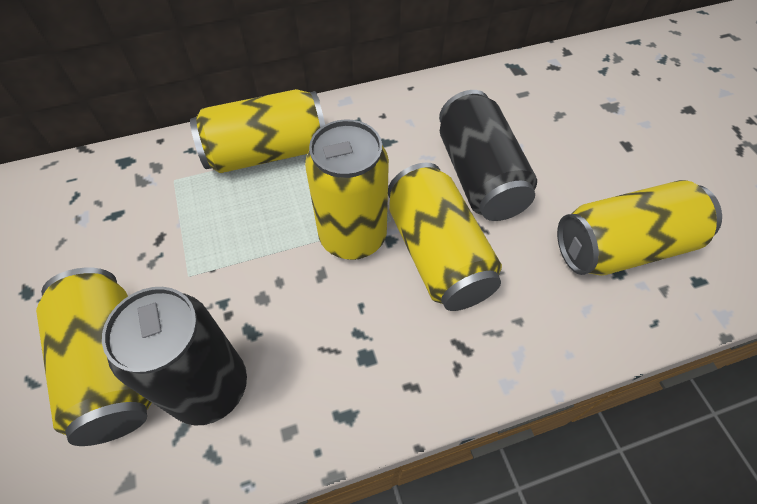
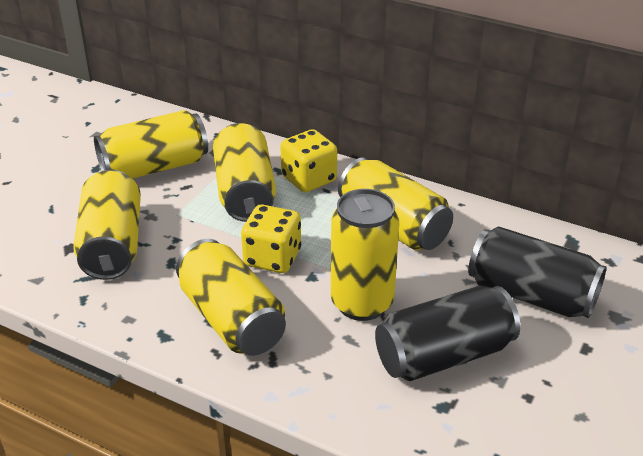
yellow can: 5 -> 6
yellow dice: 0 -> 2

